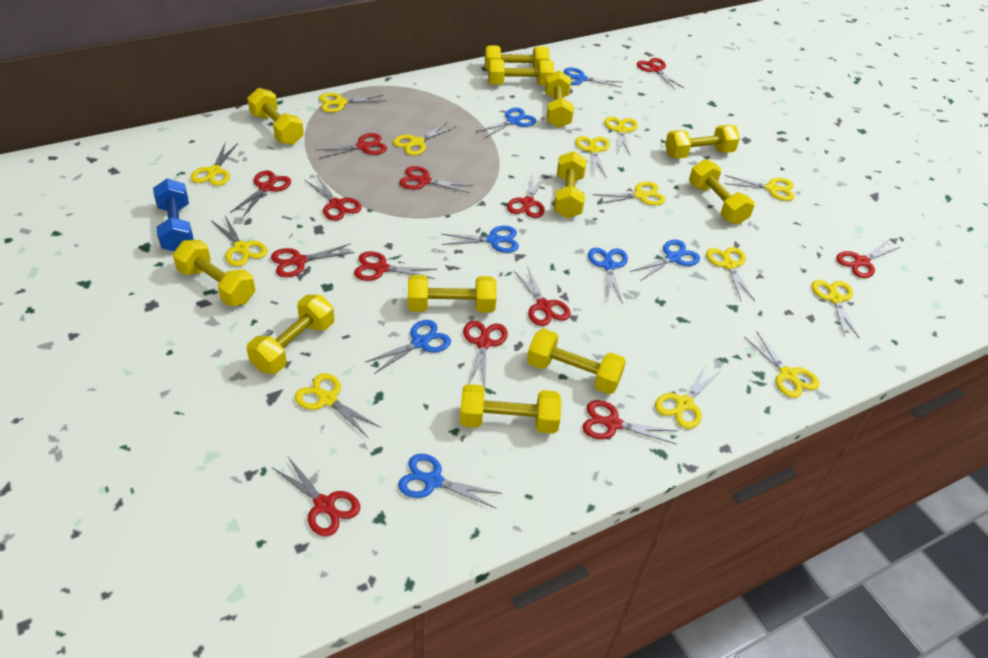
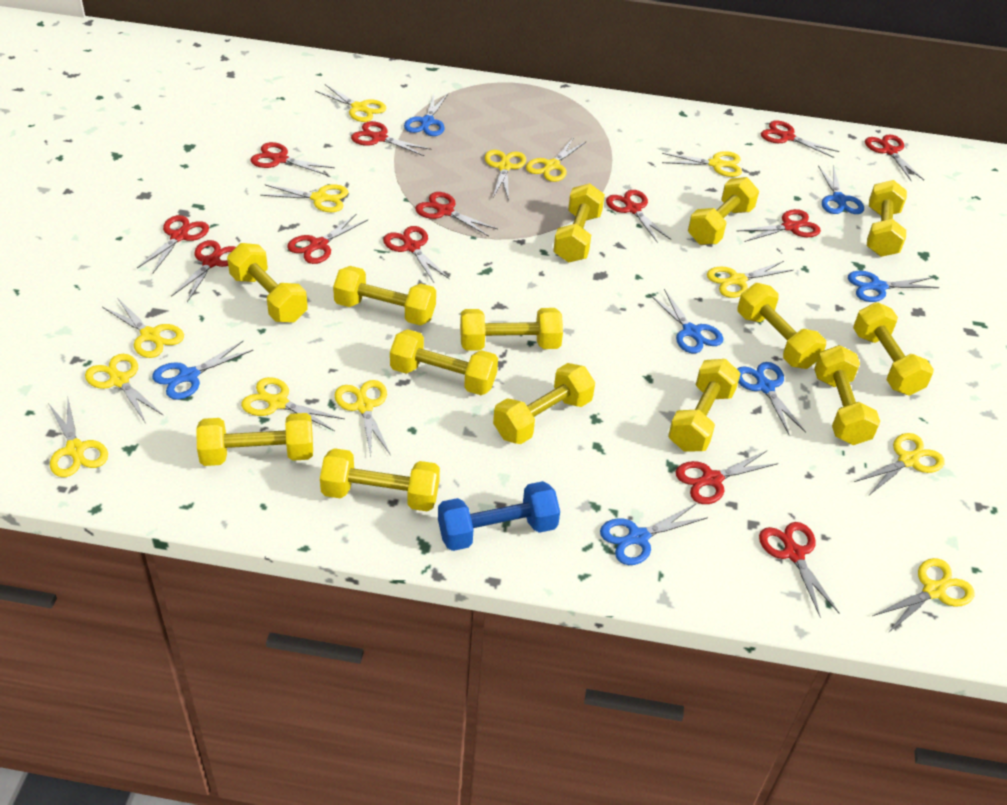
yellow dumbbell: 12 -> 14

